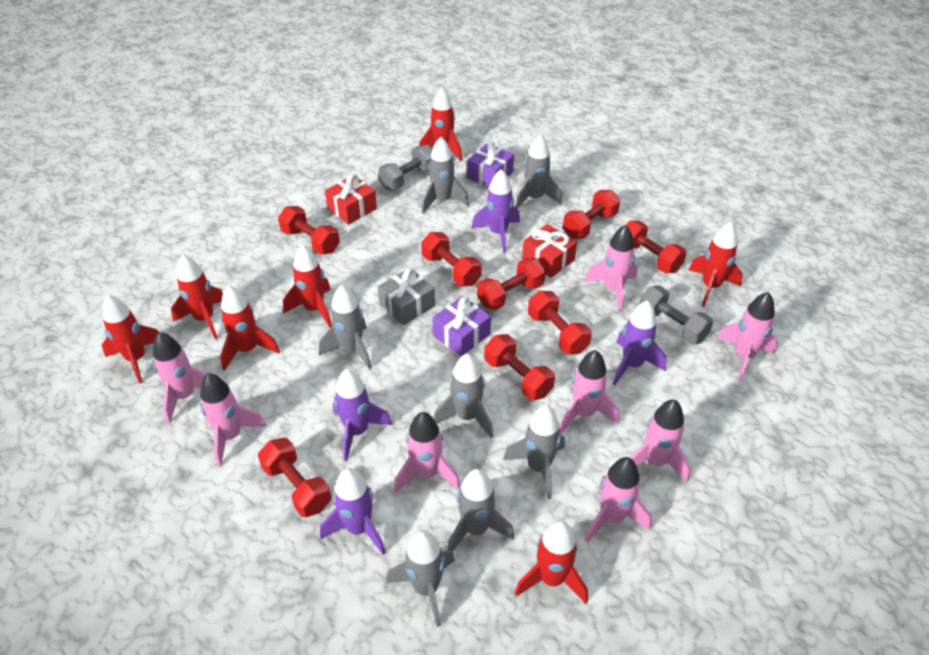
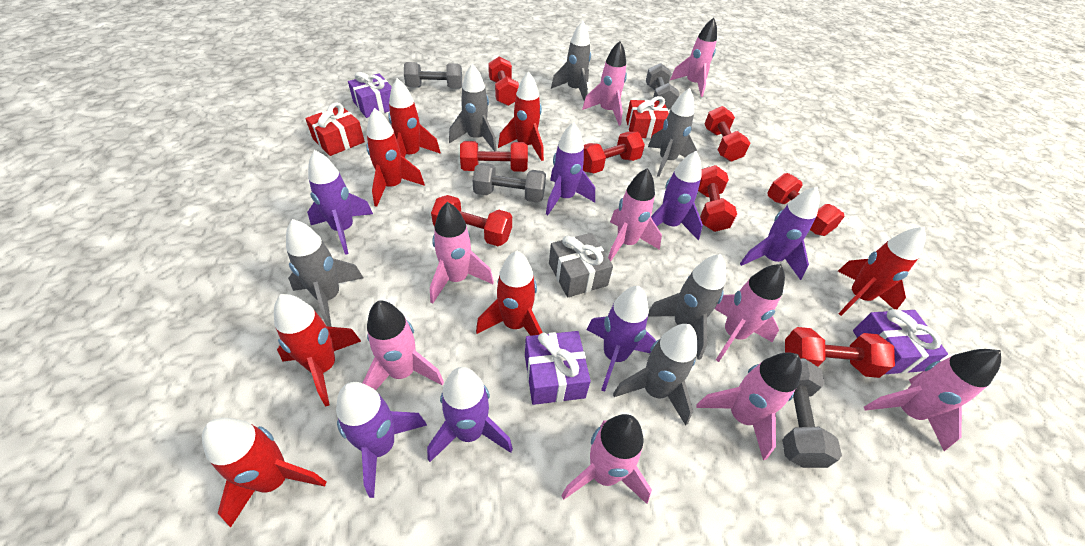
grey dumbbell: 2 -> 4
grey rocket: 7 -> 6
pink rocket: 8 -> 9
purple gift: 2 -> 3
purple rocket: 4 -> 7

